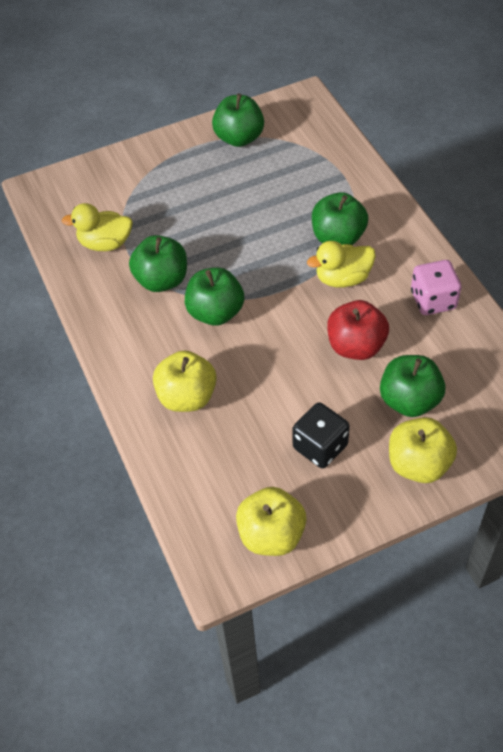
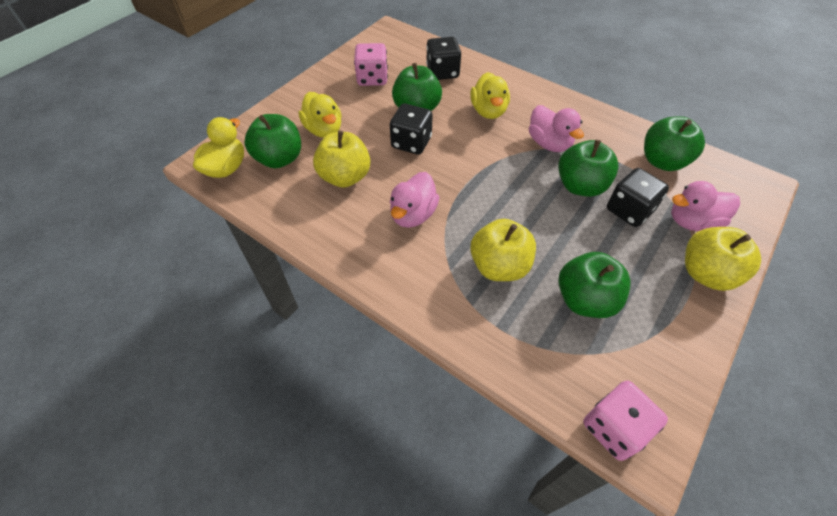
black dice: 1 -> 3
pink dice: 1 -> 2
pink duck: 0 -> 3
red apple: 1 -> 0
yellow duck: 2 -> 3

